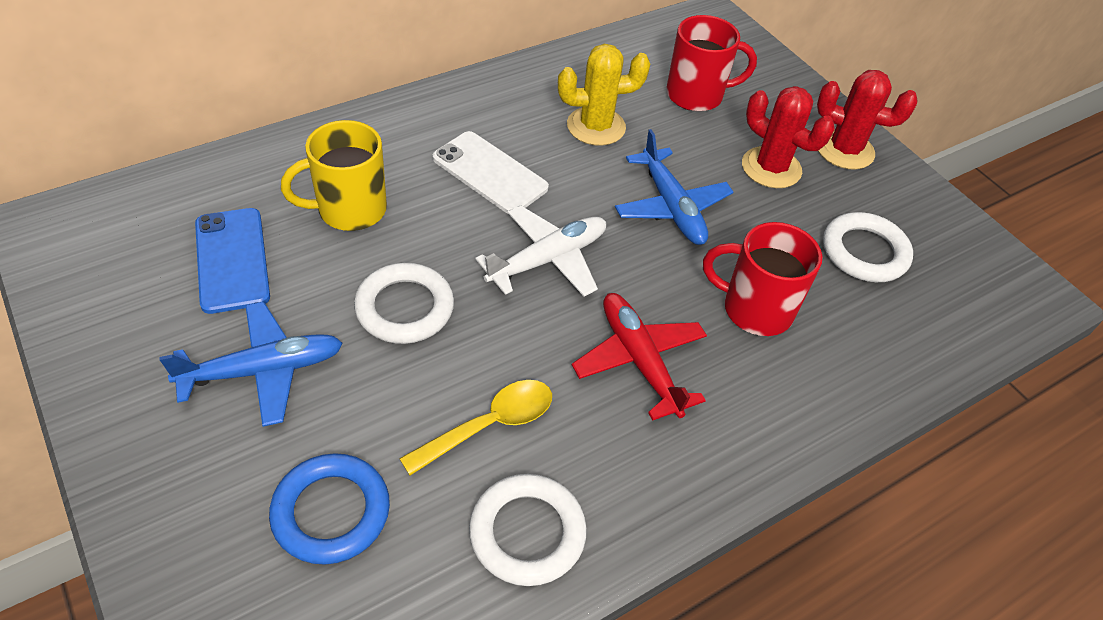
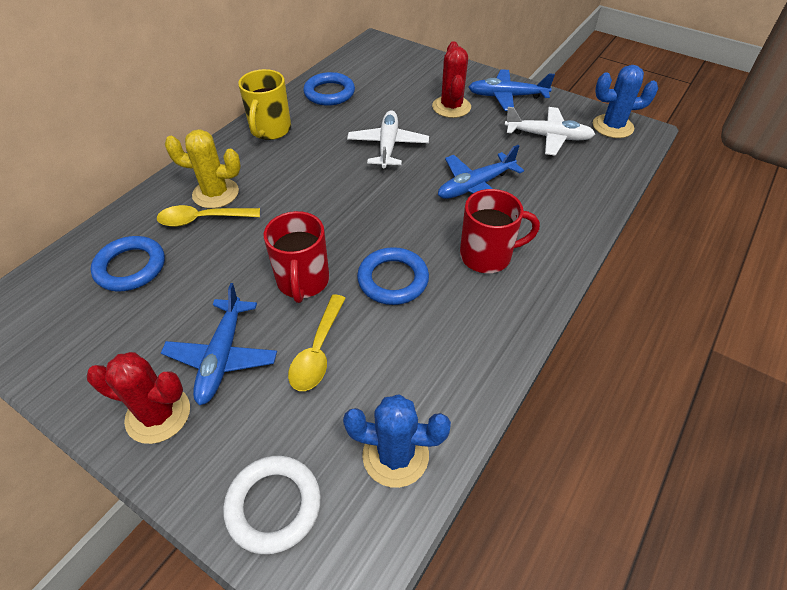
blue cactus: 0 -> 2
blue phone: 1 -> 0
blue plane: 2 -> 3
blue ring: 1 -> 3
red plane: 1 -> 0
white phone: 1 -> 0
white plane: 1 -> 2
white ring: 3 -> 1
yellow spoon: 1 -> 2

